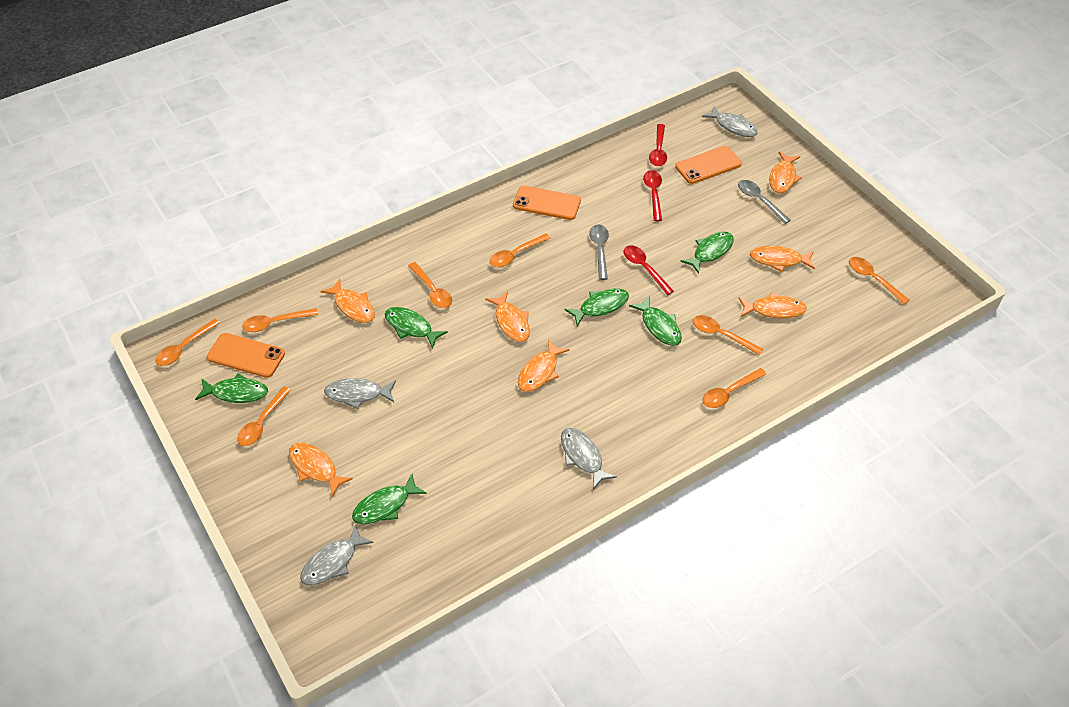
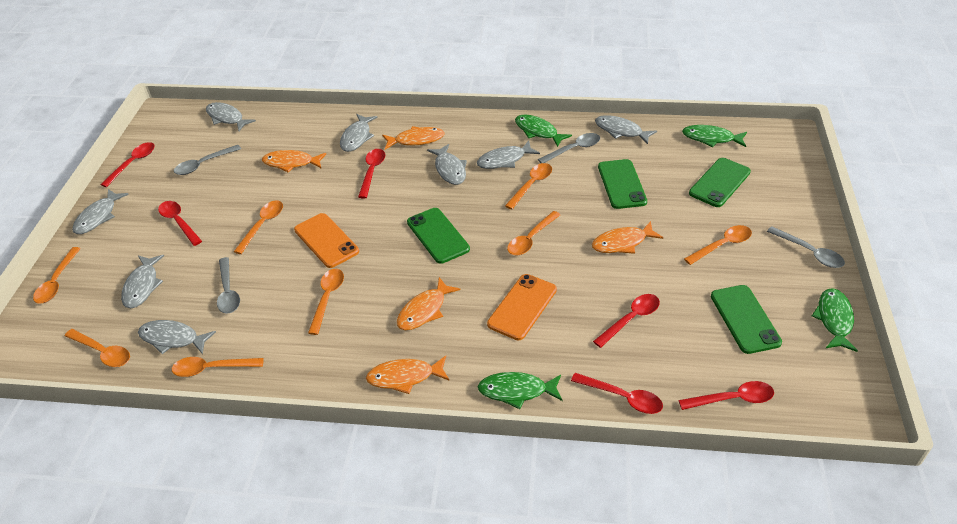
green fish: 6 -> 4
green phone: 0 -> 4
grey fish: 4 -> 8
grey spoon: 2 -> 4
orange fish: 7 -> 5
orange phone: 3 -> 2
red spoon: 3 -> 6

